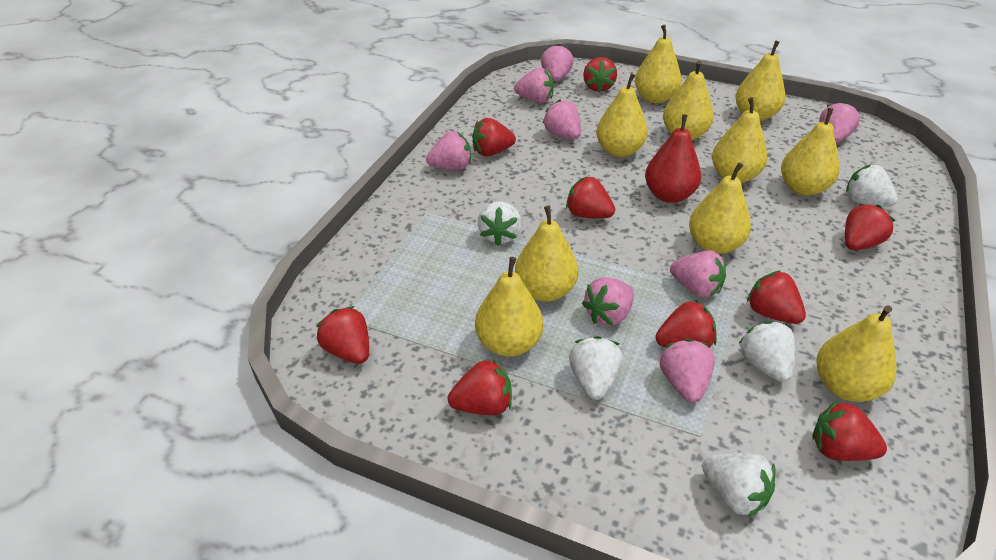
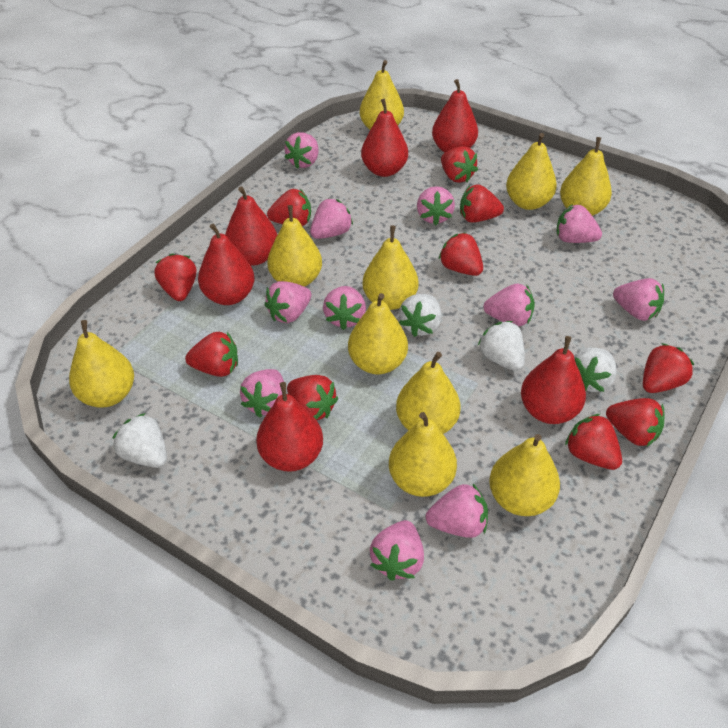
pink strawberry: 8 -> 11
red pear: 1 -> 6
red strawberry: 9 -> 10
white strawberry: 5 -> 4

